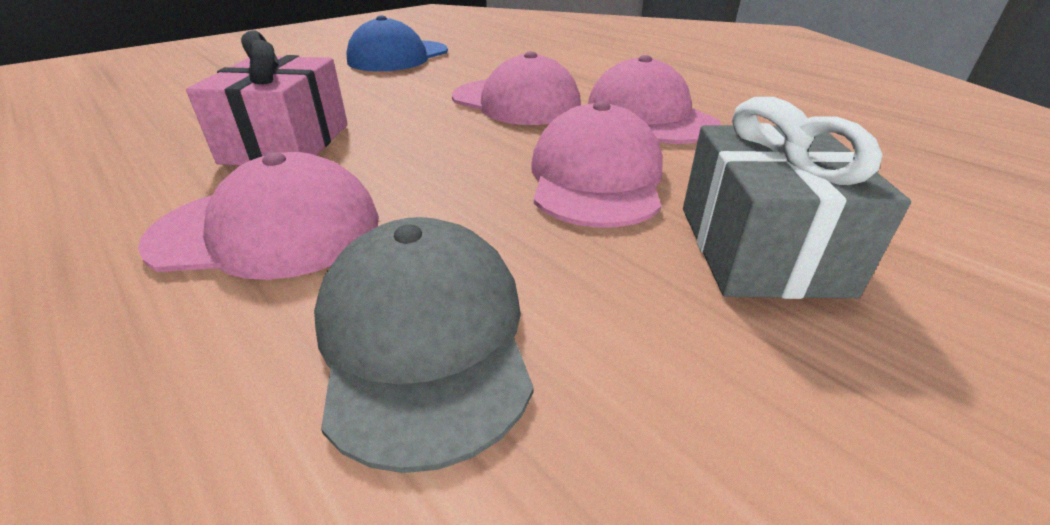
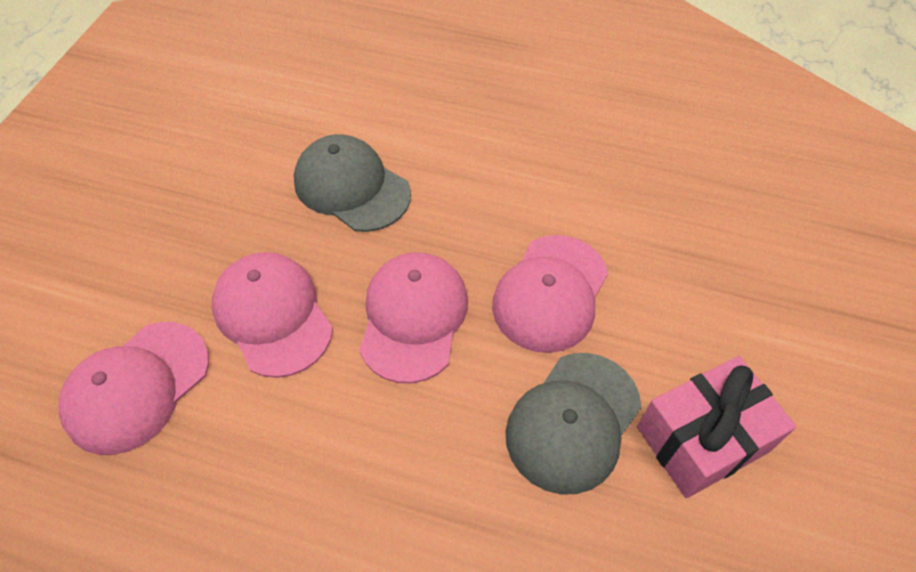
blue cap: 1 -> 0
grey cap: 1 -> 2
grey gift: 1 -> 0

